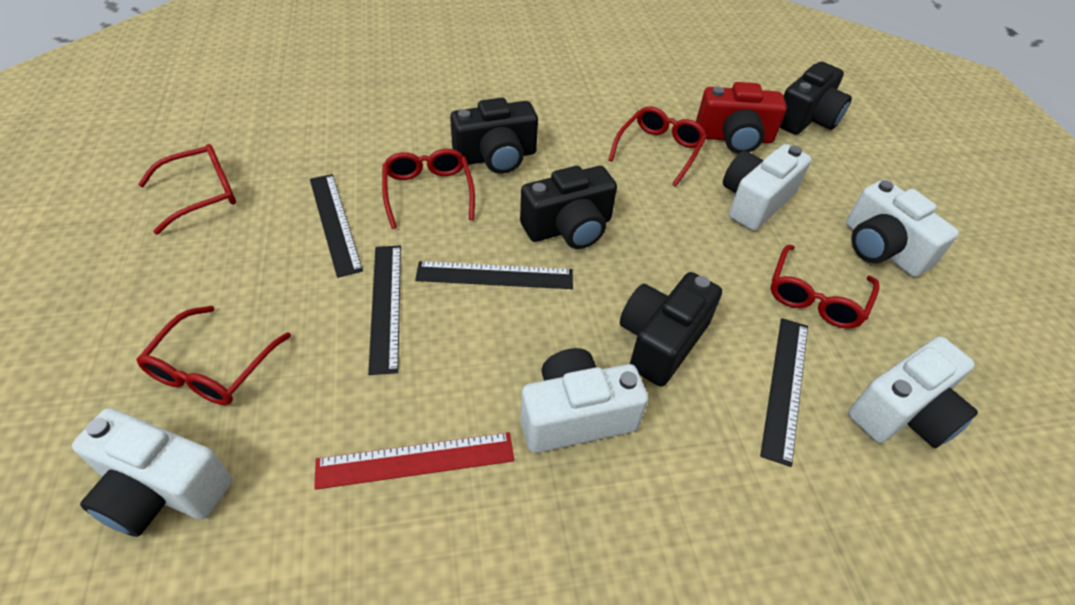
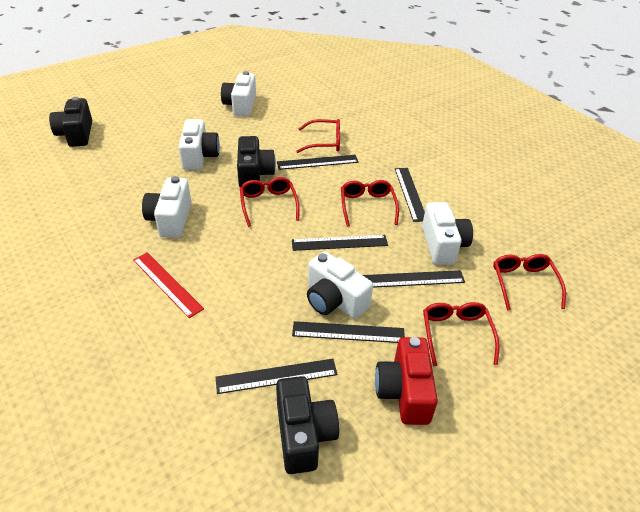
black camera: 4 -> 3
black ruler: 4 -> 6

